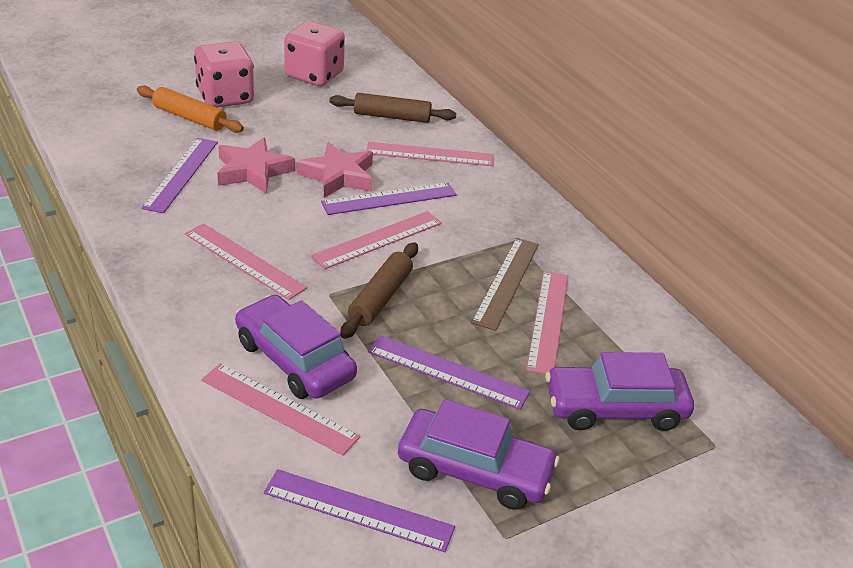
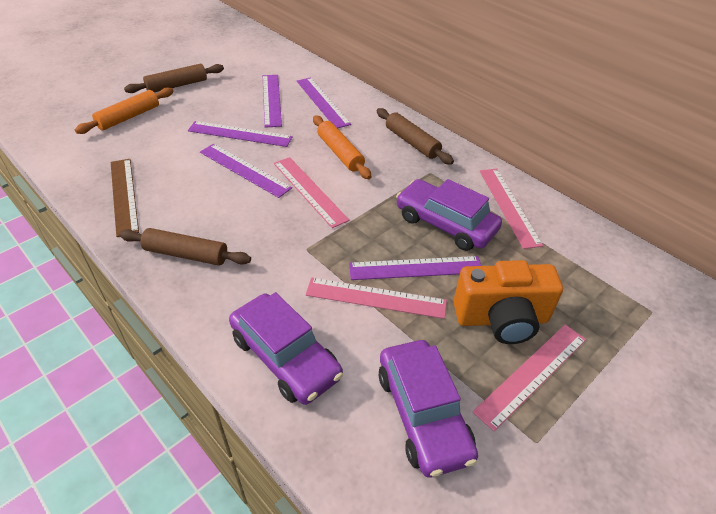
brown rolling pin: 2 -> 3
orange camera: 0 -> 1
orange rolling pin: 1 -> 2
pink dice: 2 -> 0
pink ruler: 5 -> 4
pink star: 2 -> 0
purple ruler: 4 -> 5

